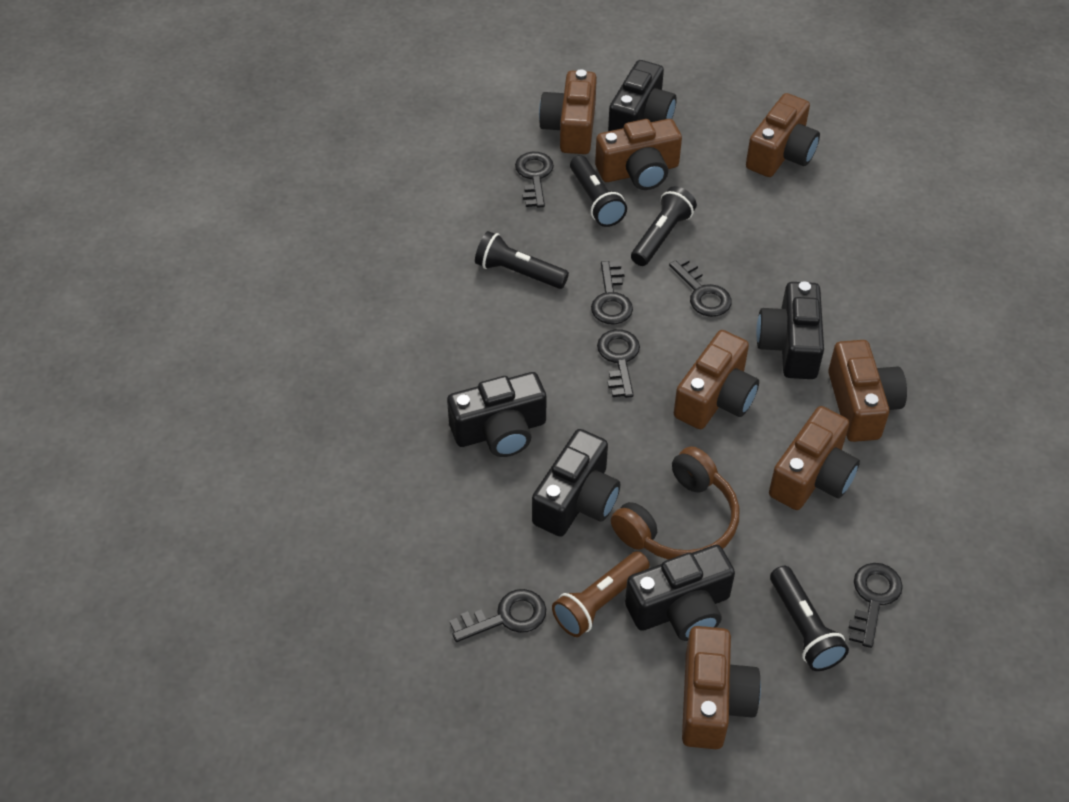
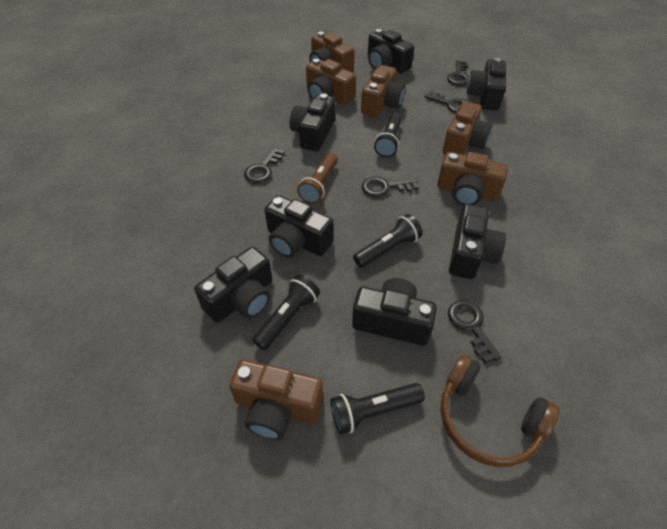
black camera: 5 -> 7
black key: 6 -> 5
brown camera: 7 -> 6

